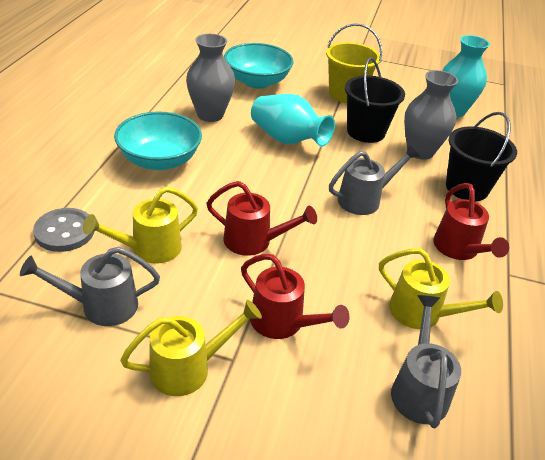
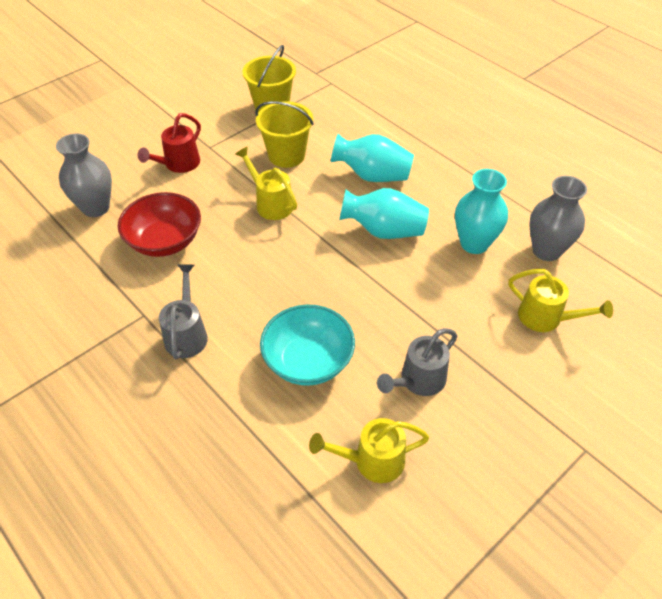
black bucket: 2 -> 0
grey button: 1 -> 0
grey watering can: 3 -> 2
red bowl: 0 -> 1
red watering can: 3 -> 1
turquoise bowl: 2 -> 1
turquoise vase: 2 -> 3
yellow bucket: 1 -> 2

